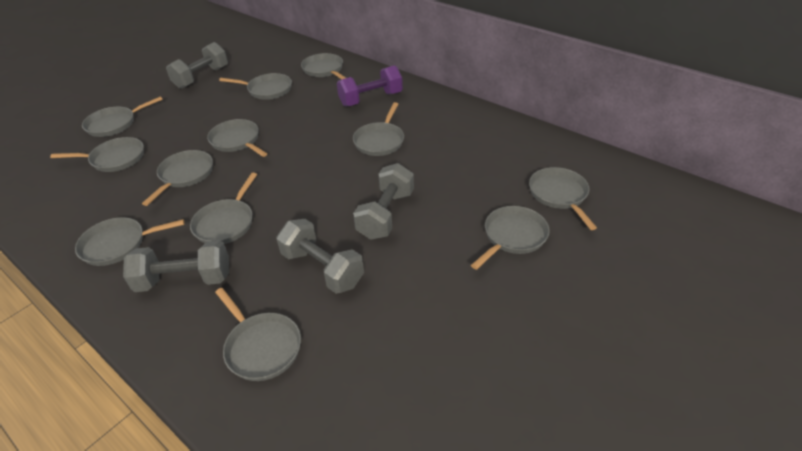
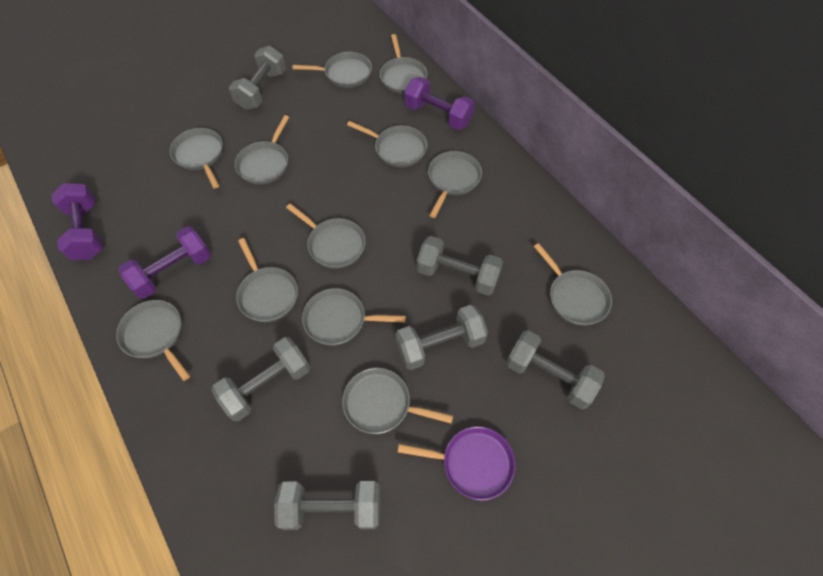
grey dumbbell: 4 -> 6
purple dumbbell: 1 -> 3
purple pan: 0 -> 1

